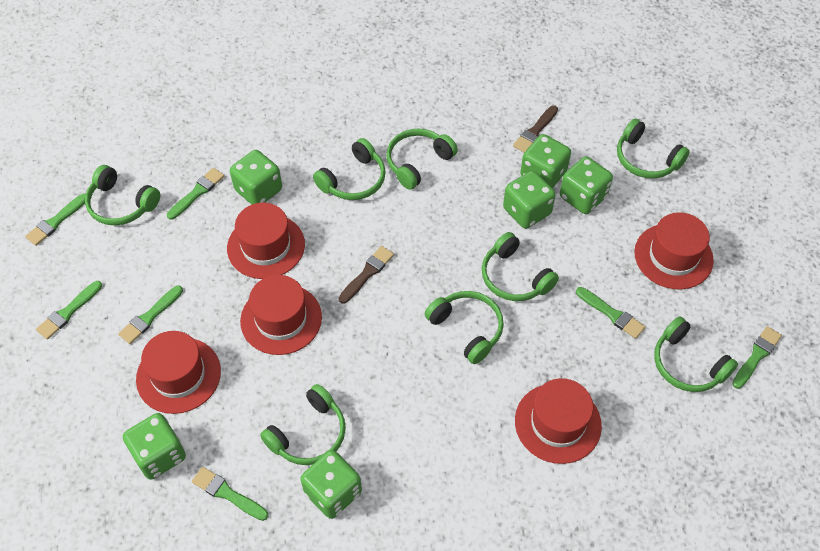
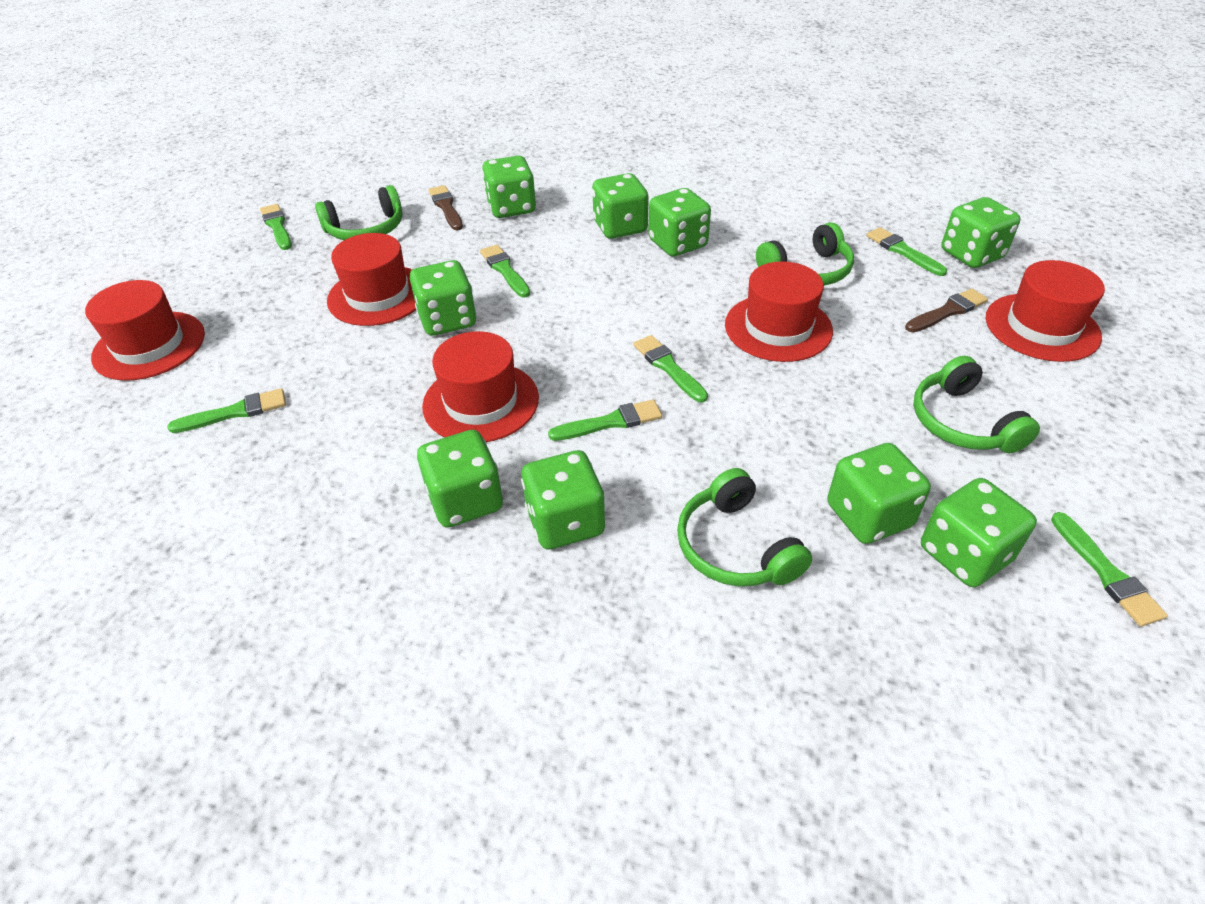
green dice: 6 -> 9
green headphones: 8 -> 4

